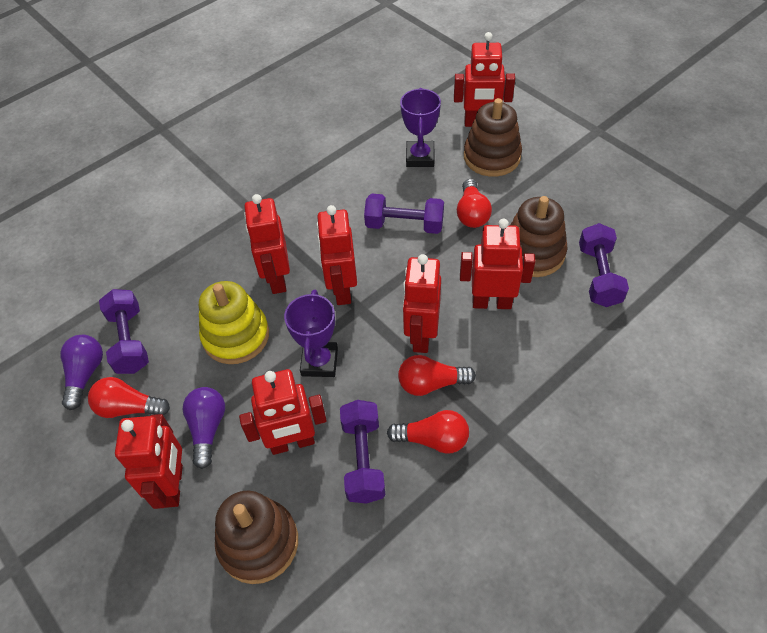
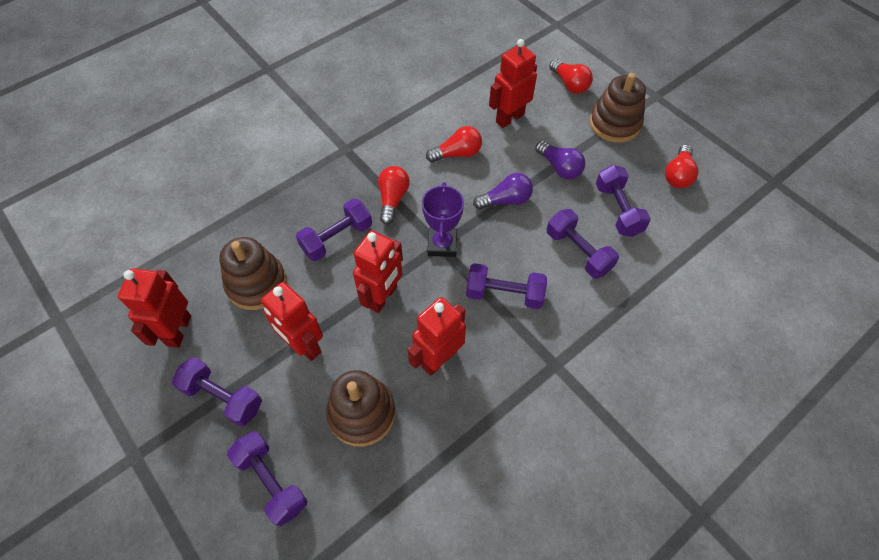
purple dumbbell: 4 -> 6
purple trophy: 2 -> 1
red robot: 7 -> 5
yellow stacking toy: 1 -> 0

